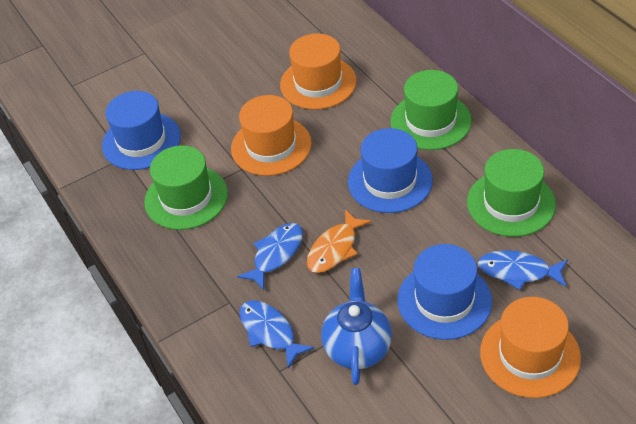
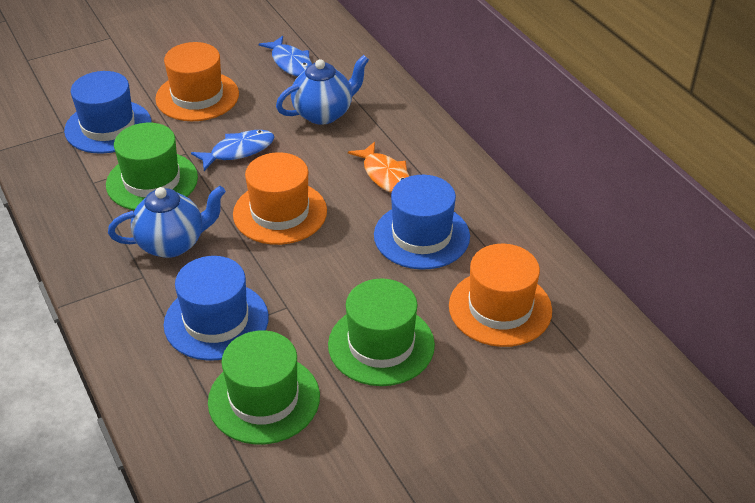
blue fish: 3 -> 2
blue teapot: 1 -> 2

